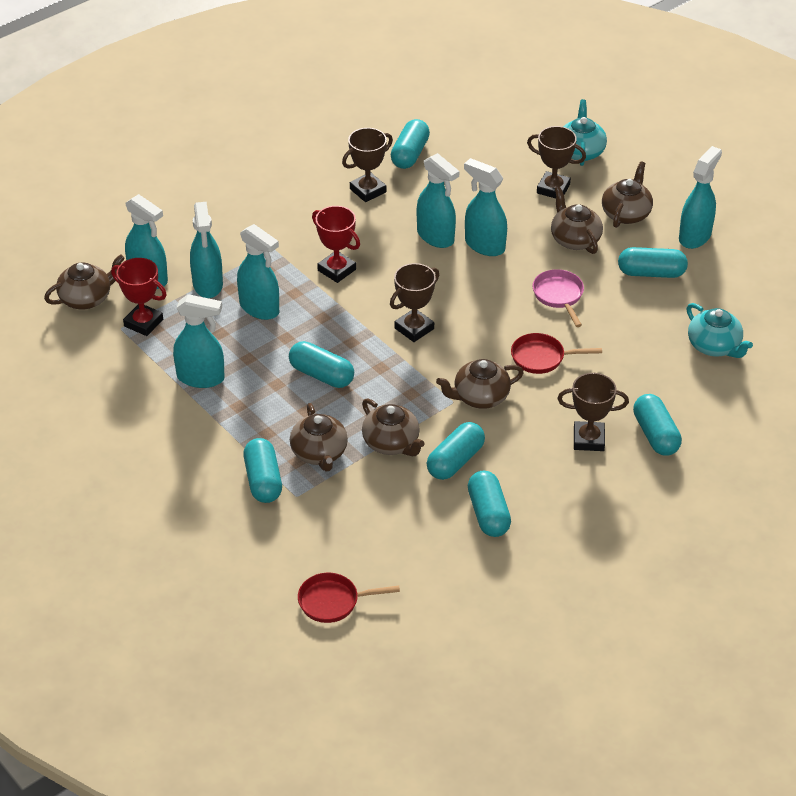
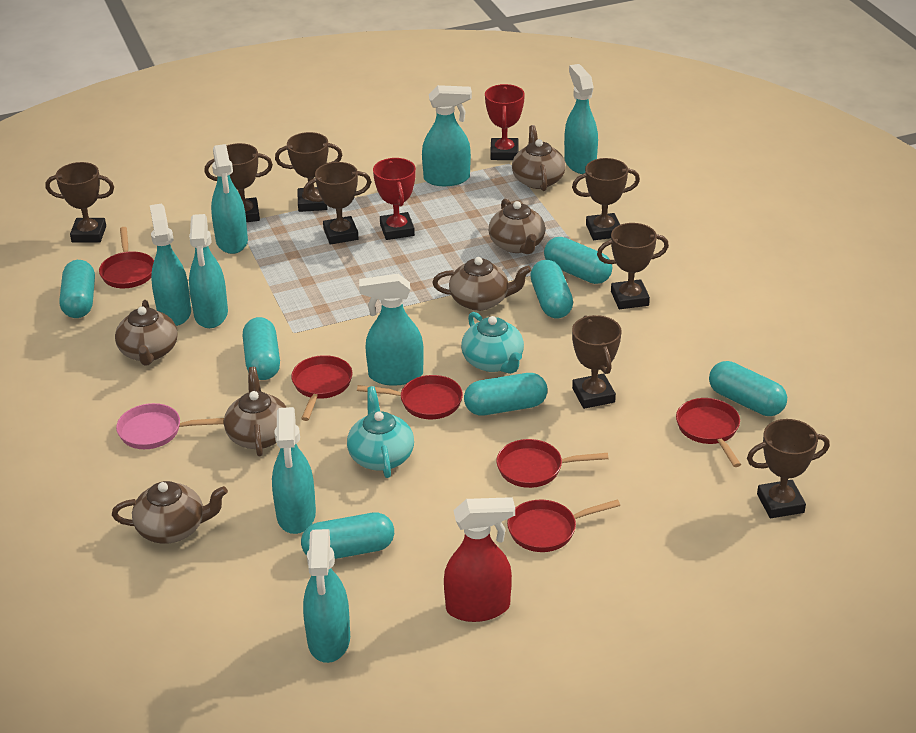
brown trophy: 4 -> 8
red pan: 2 -> 6
red spray bottle: 0 -> 1
turquoise spray bottle: 7 -> 8

